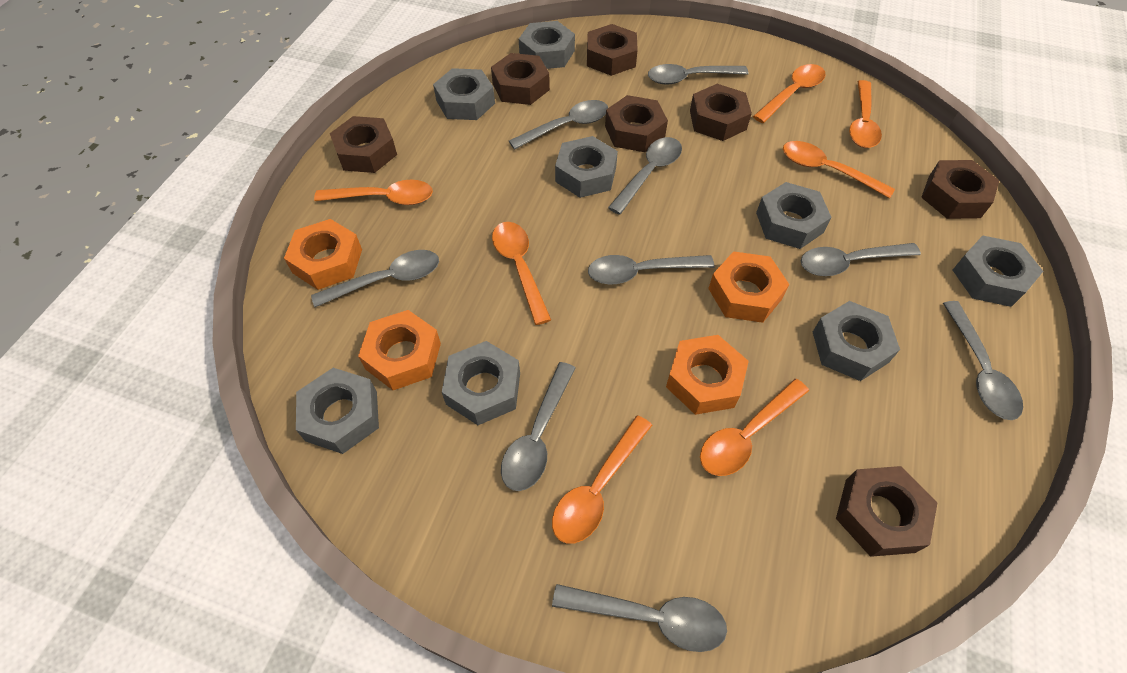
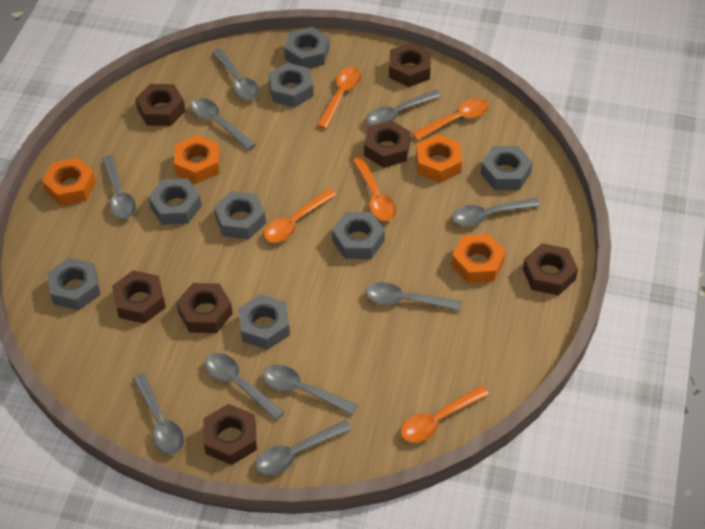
grey spoon: 9 -> 10
orange spoon: 7 -> 5

